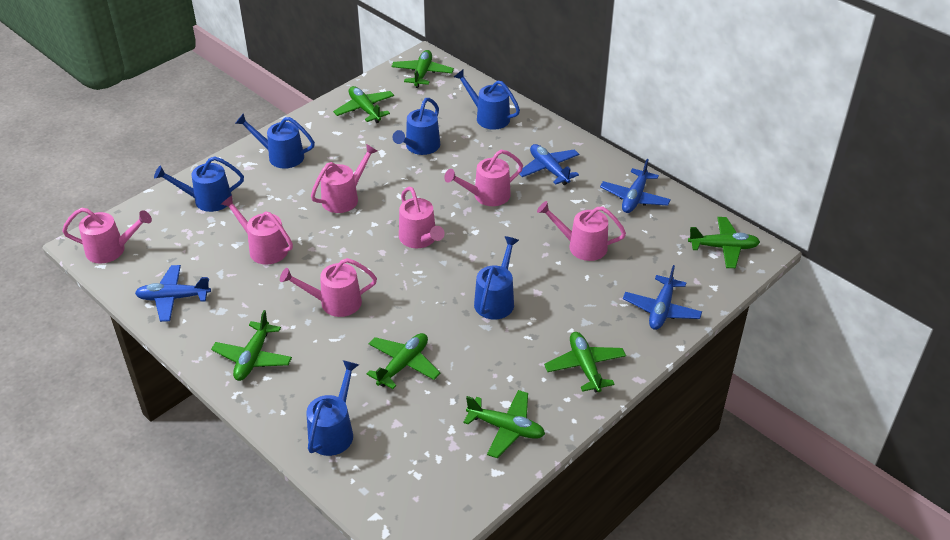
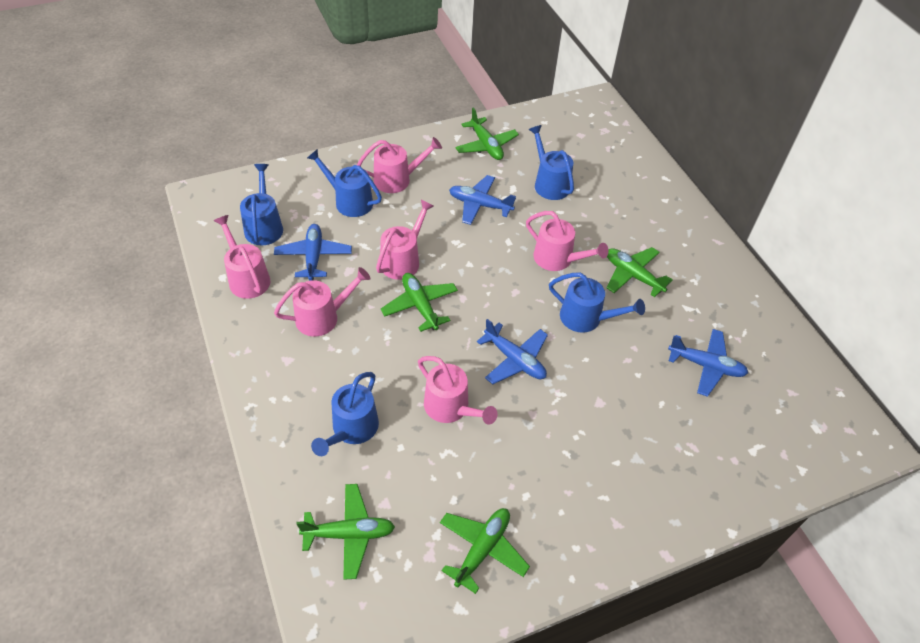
blue watering can: 6 -> 5
green plane: 7 -> 5
pink watering can: 7 -> 6

